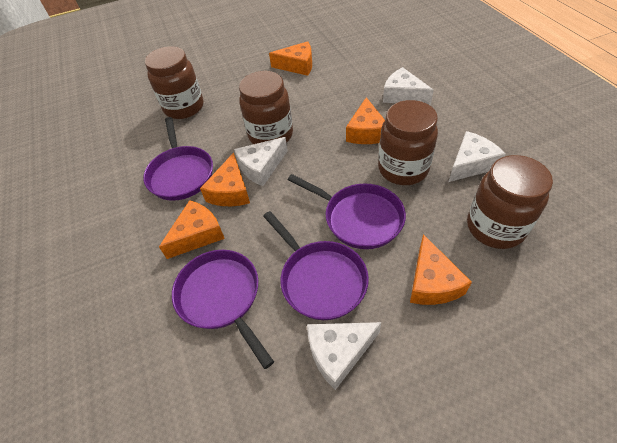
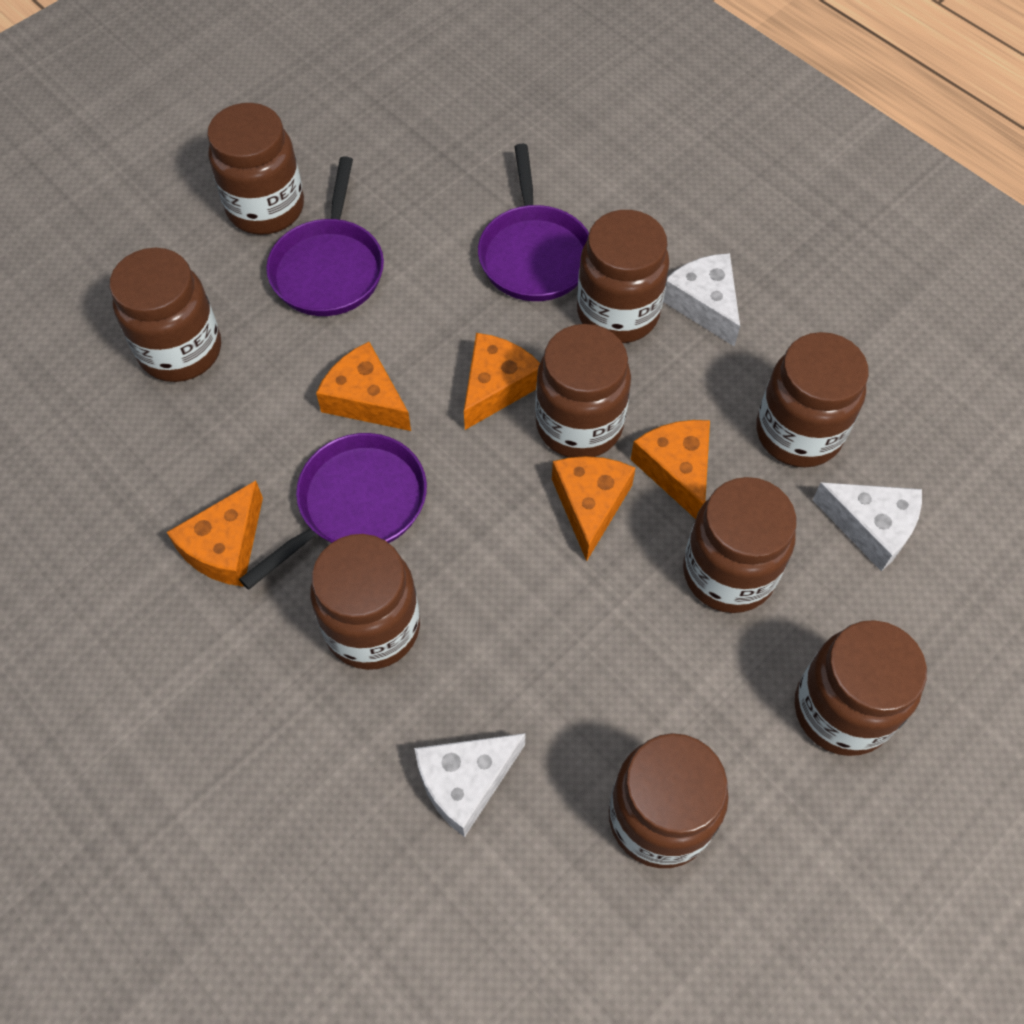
brown jar: 4 -> 9
purple pan: 4 -> 3
white cheese: 4 -> 3

